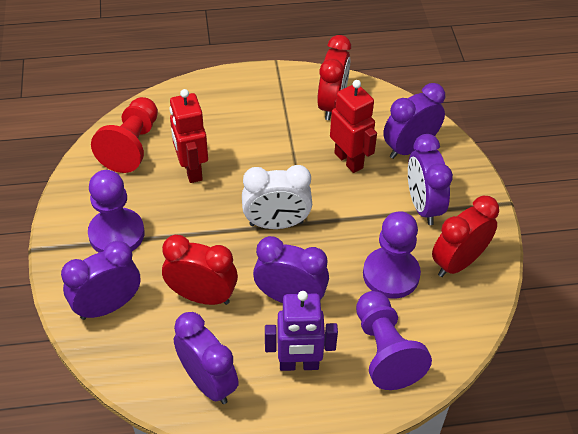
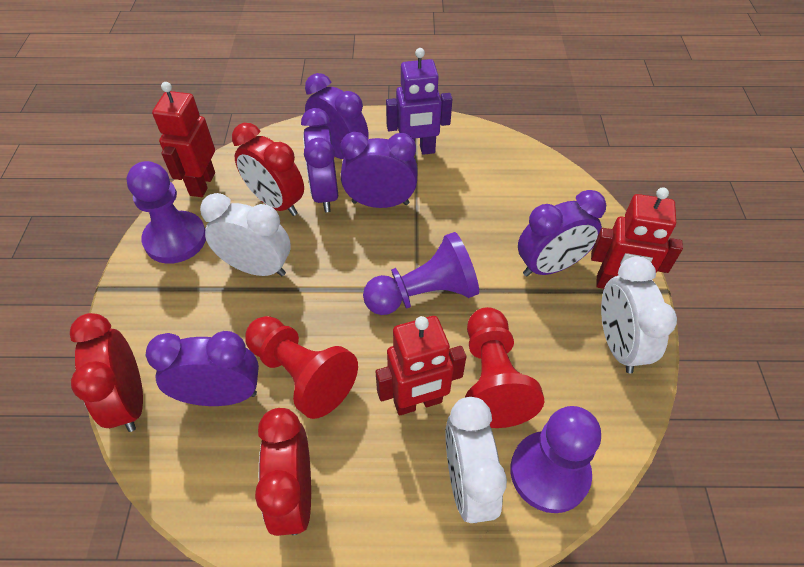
red pawn: 1 -> 2
red robot: 2 -> 3
white clock: 1 -> 3

